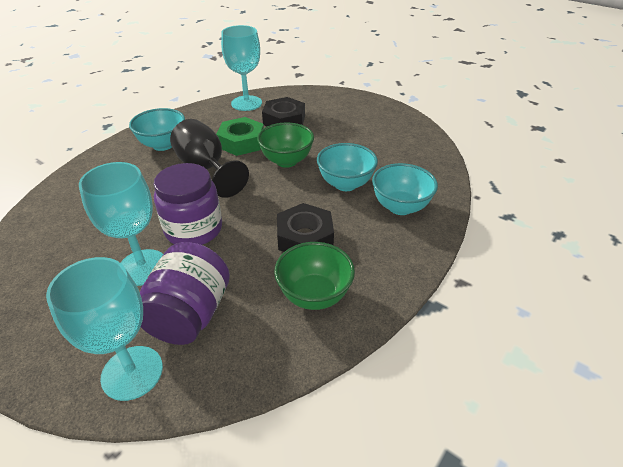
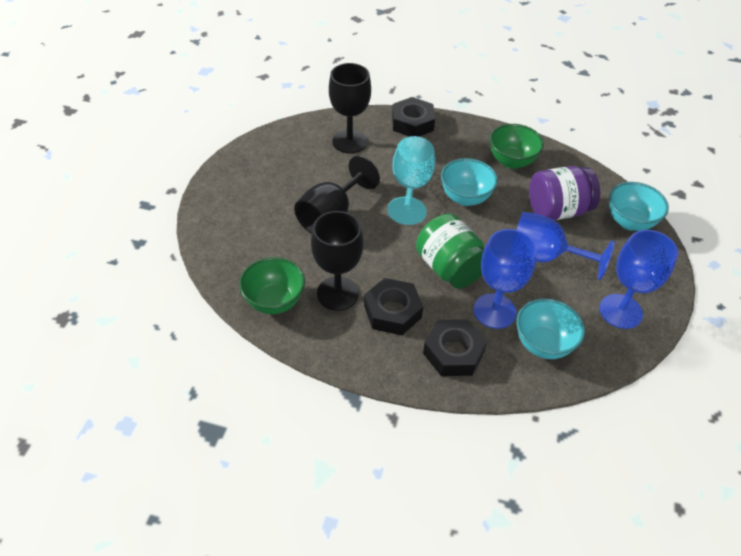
black goblet: 1 -> 3
black nut: 2 -> 3
blue goblet: 0 -> 3
green jar: 0 -> 1
green nut: 1 -> 0
purple jar: 2 -> 1
turquoise goblet: 3 -> 1

